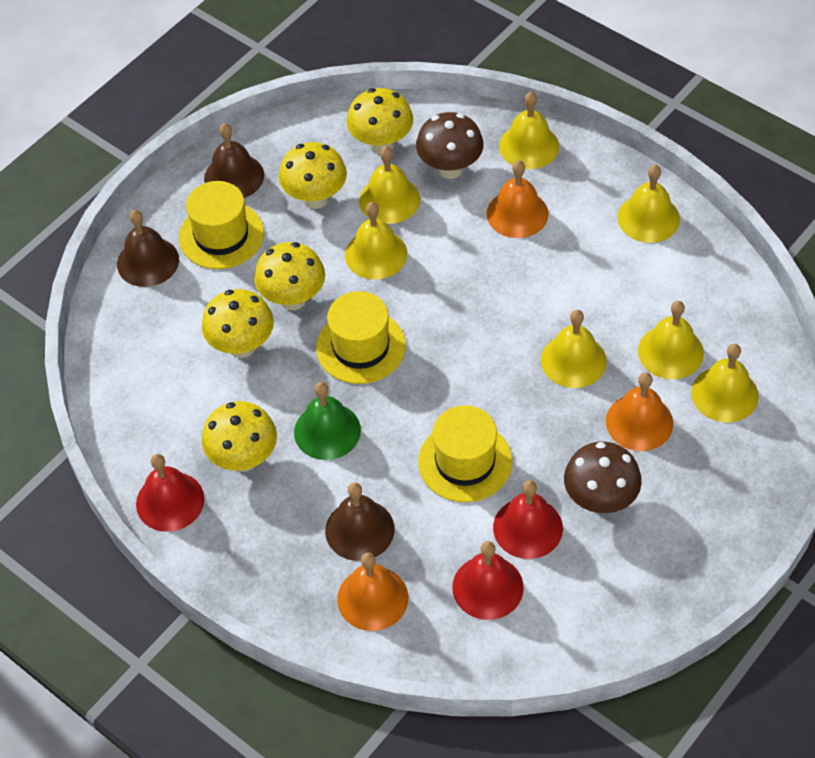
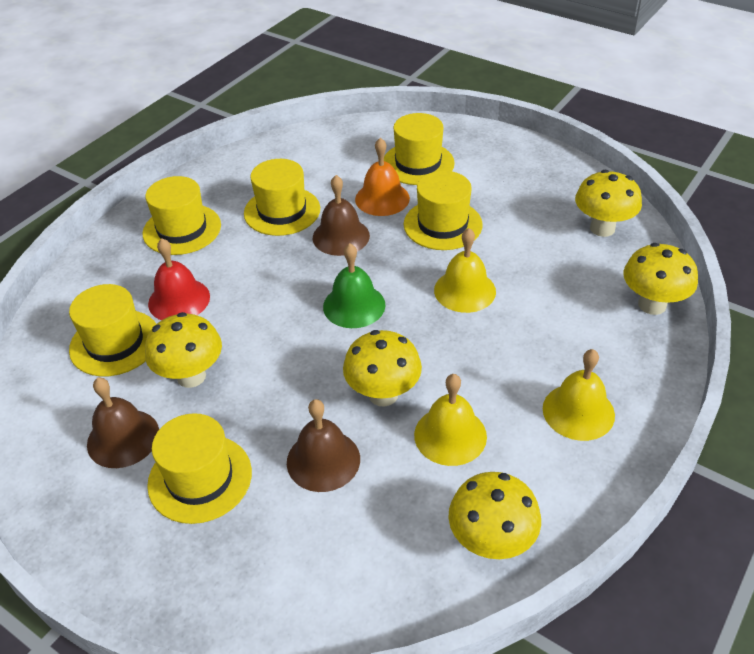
brown mushroom: 2 -> 0
orange bell: 3 -> 1
red bell: 3 -> 1
yellow bell: 7 -> 3
yellow hat: 3 -> 6

